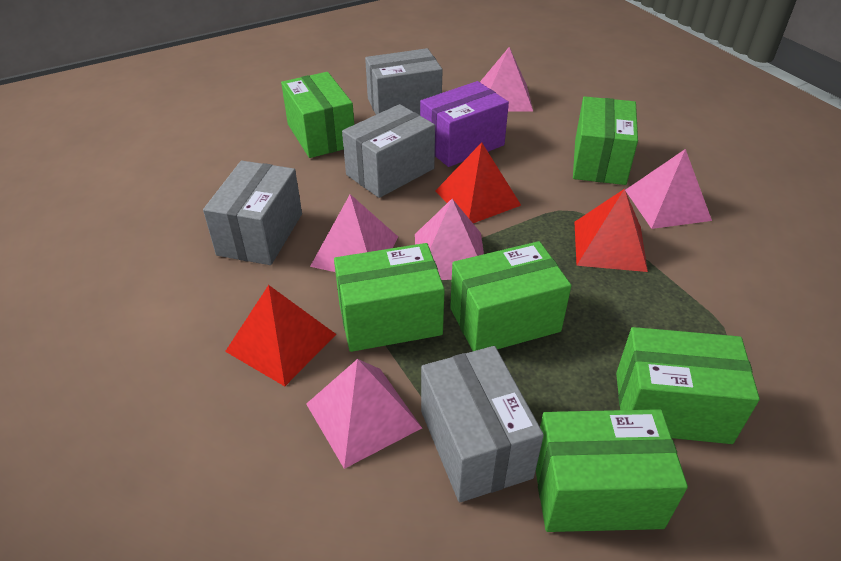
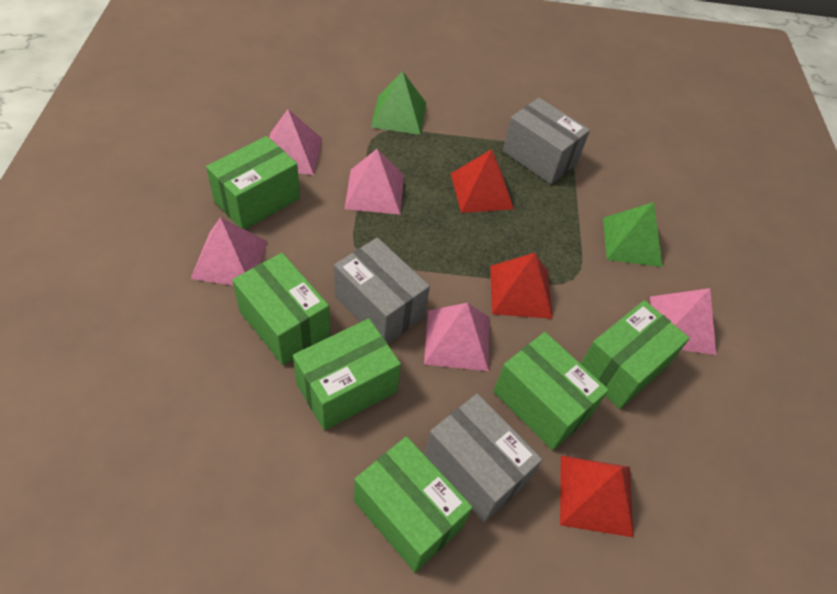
green pyramid: 0 -> 2
grey box: 4 -> 3
purple box: 1 -> 0

